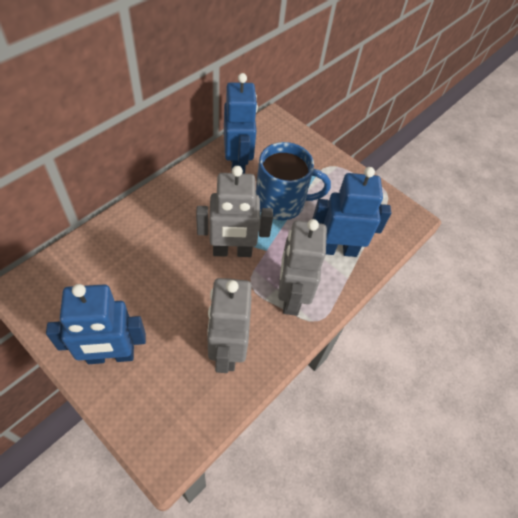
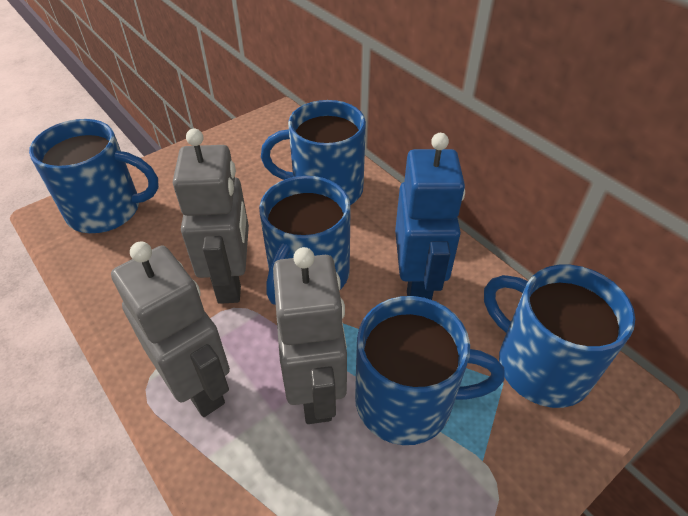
blue mug: 1 -> 5
blue robot: 3 -> 1

